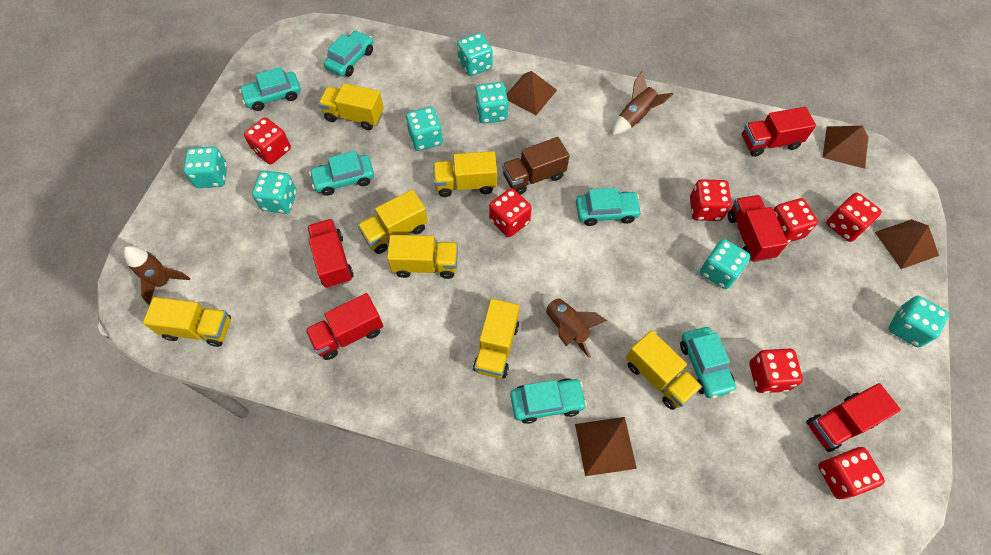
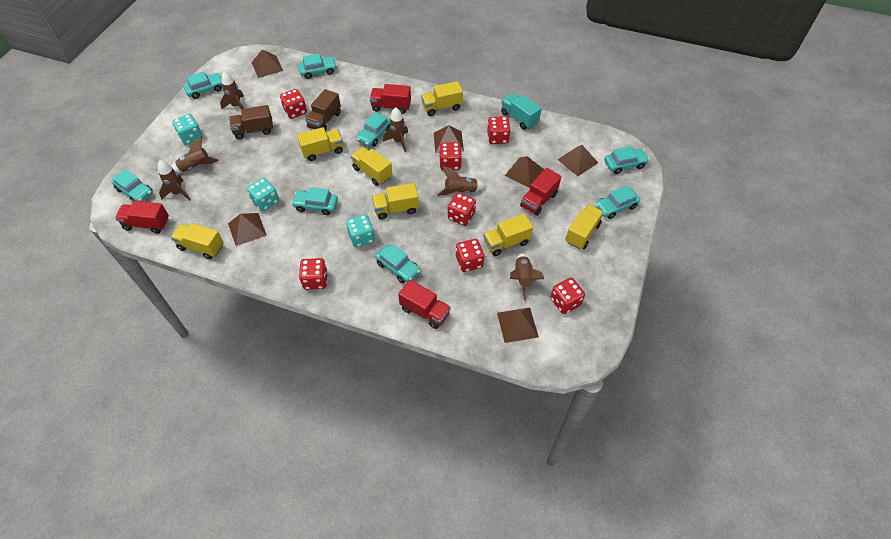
brown pyramid: 4 -> 6
brown rocket: 3 -> 6
brown truck: 1 -> 2
red truck: 5 -> 4
turquoise car: 6 -> 8
turquoise dice: 7 -> 3
turquoise truck: 0 -> 1

